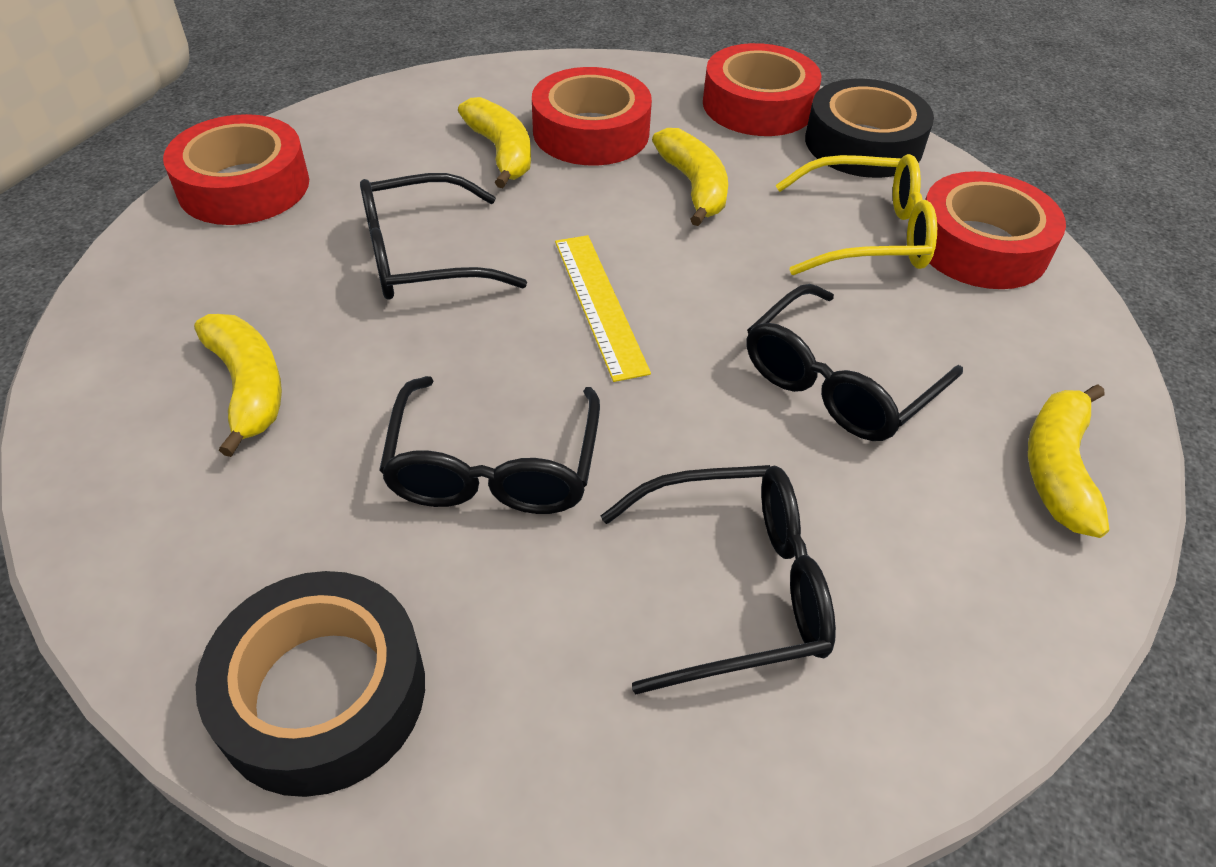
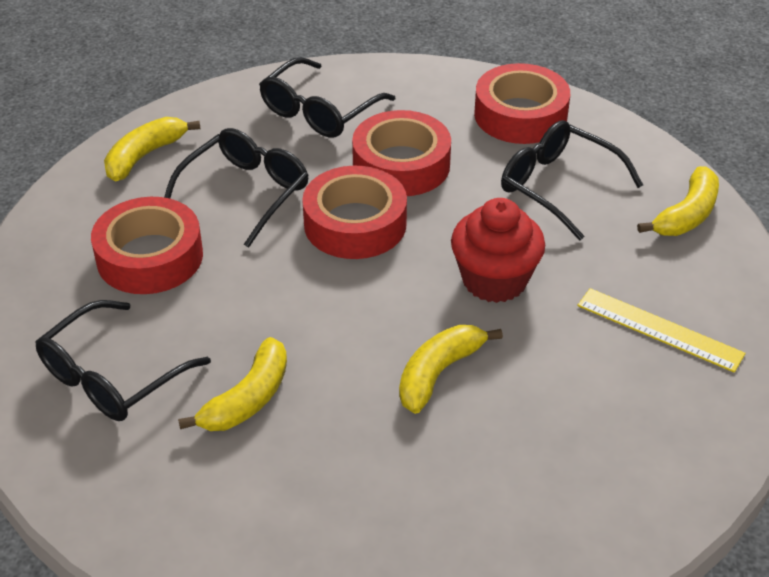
black tape: 2 -> 0
red cupcake: 0 -> 1
yellow glasses: 1 -> 0

